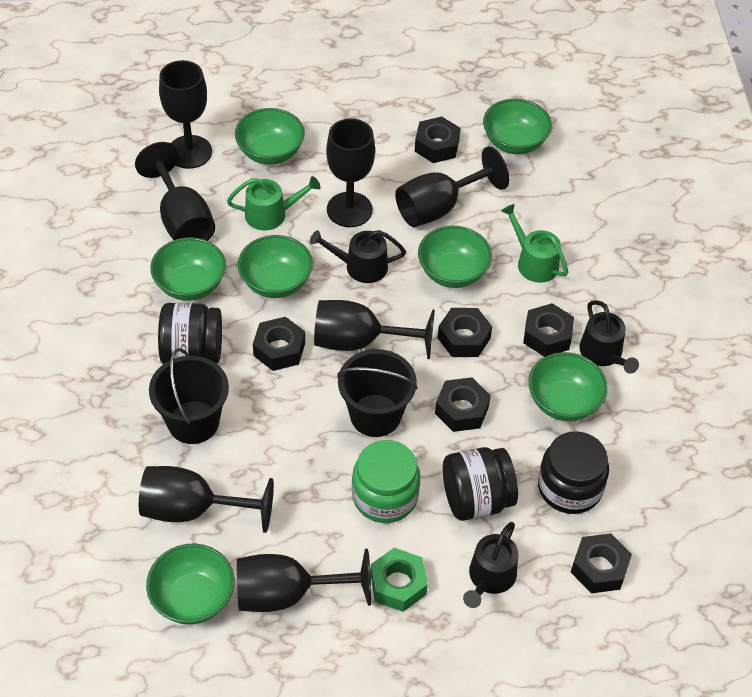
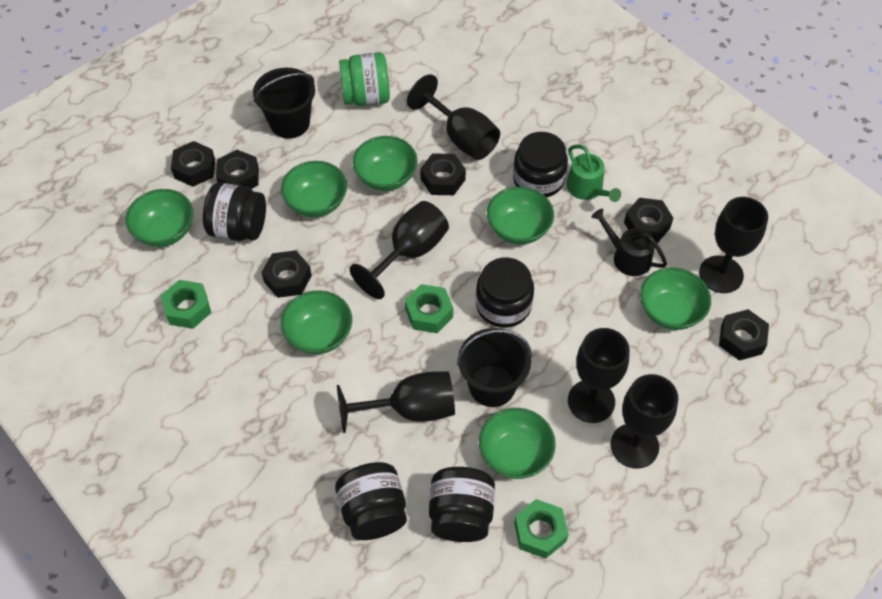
black goblet: 7 -> 6
black jar: 3 -> 5
black watering can: 3 -> 1
green nut: 1 -> 3
green watering can: 2 -> 1

